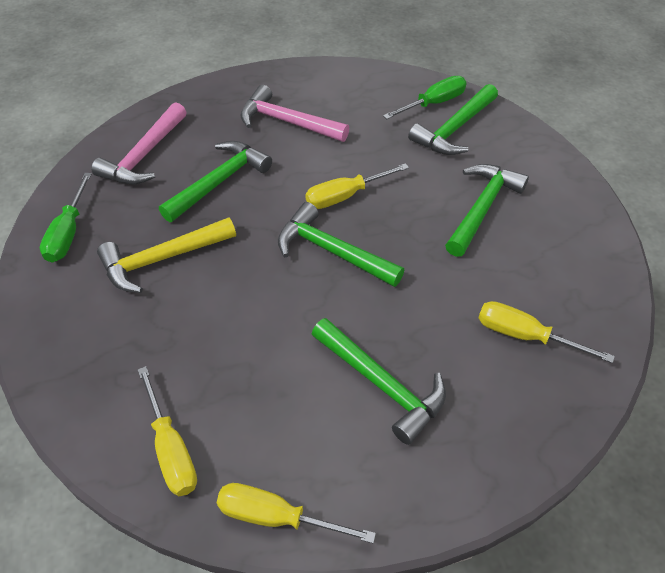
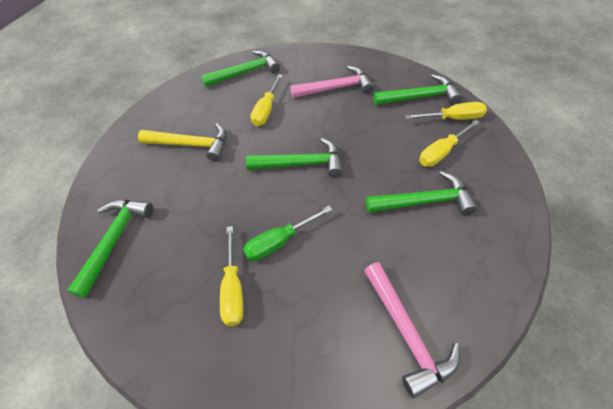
green screwdriver: 2 -> 1

